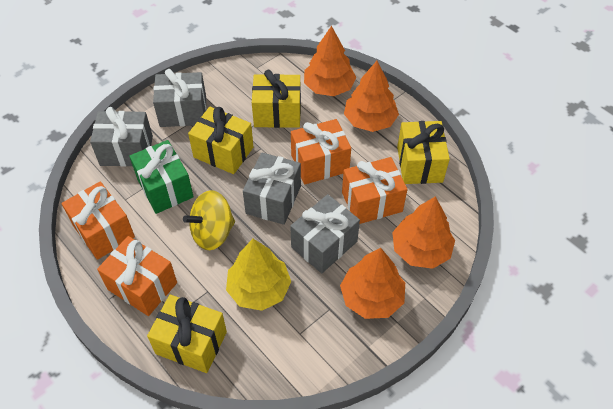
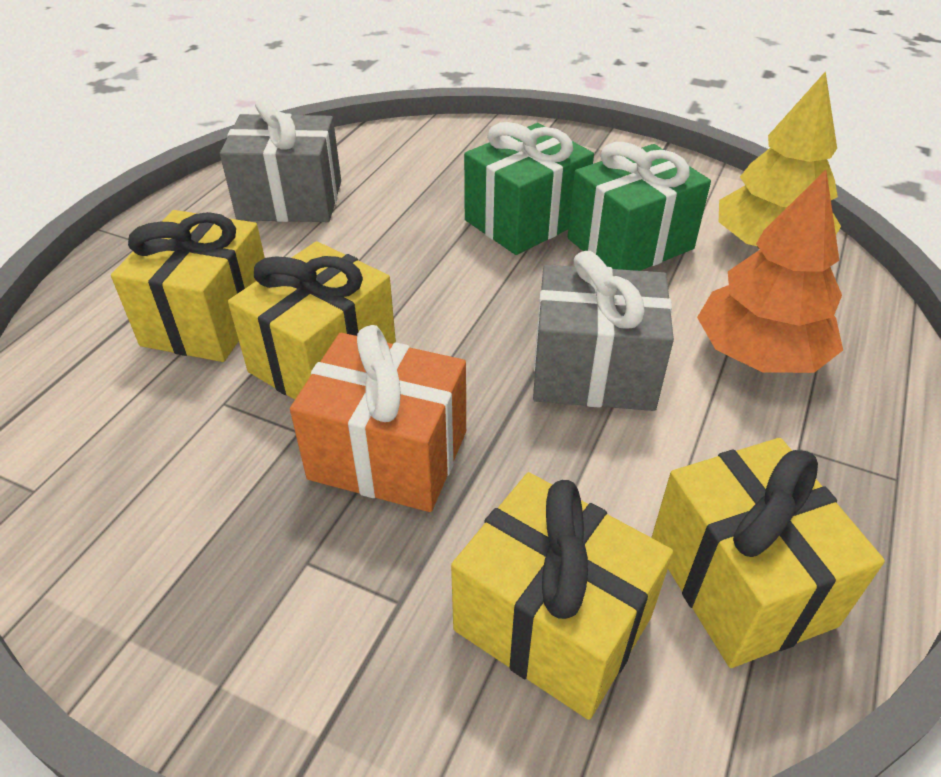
green gift: 1 -> 2
grey gift: 4 -> 2
orange gift: 4 -> 1
orange tree: 4 -> 1
yellow spinning top: 1 -> 0

